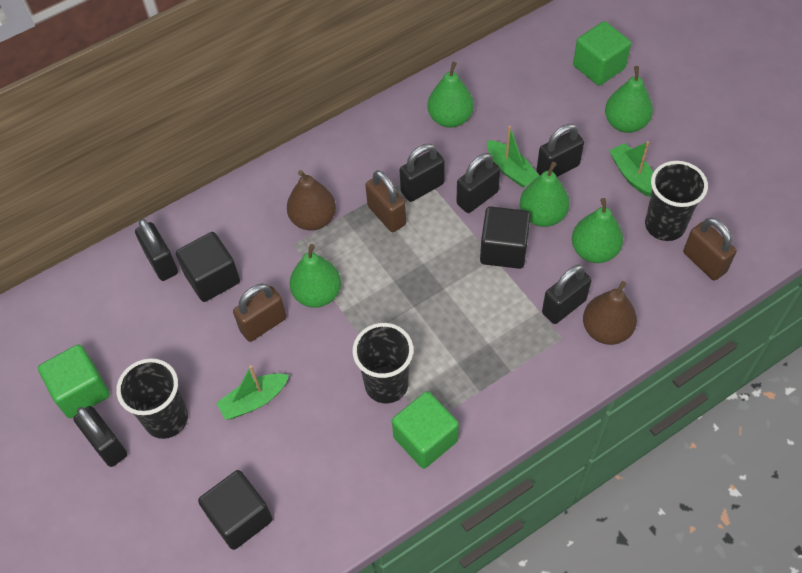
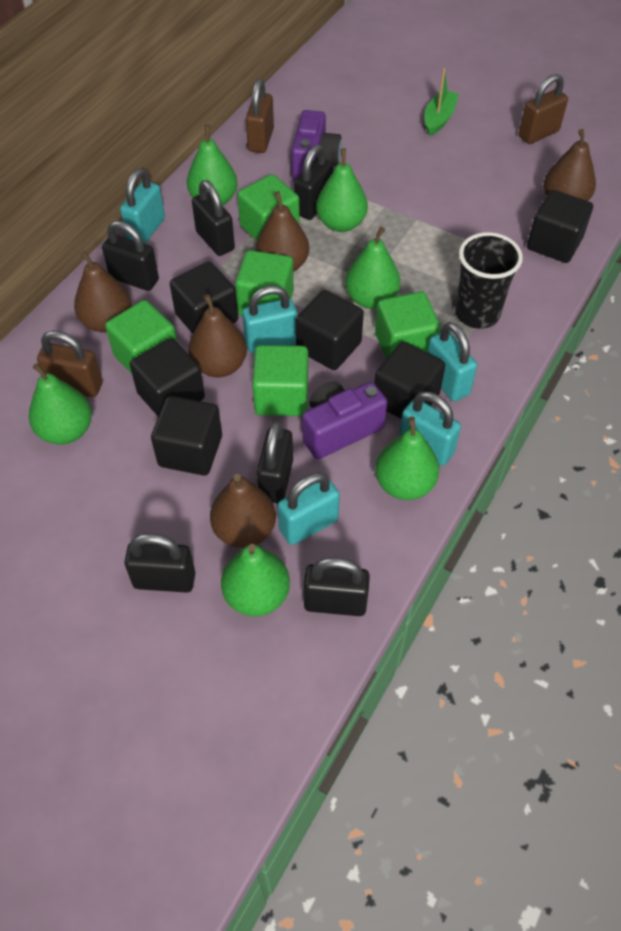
black cube: 3 -> 6
black cup: 3 -> 1
brown pear: 2 -> 5
green boat: 3 -> 1
green cube: 3 -> 5
green pear: 5 -> 6
purple camera: 0 -> 2
turquoise padlock: 0 -> 5

